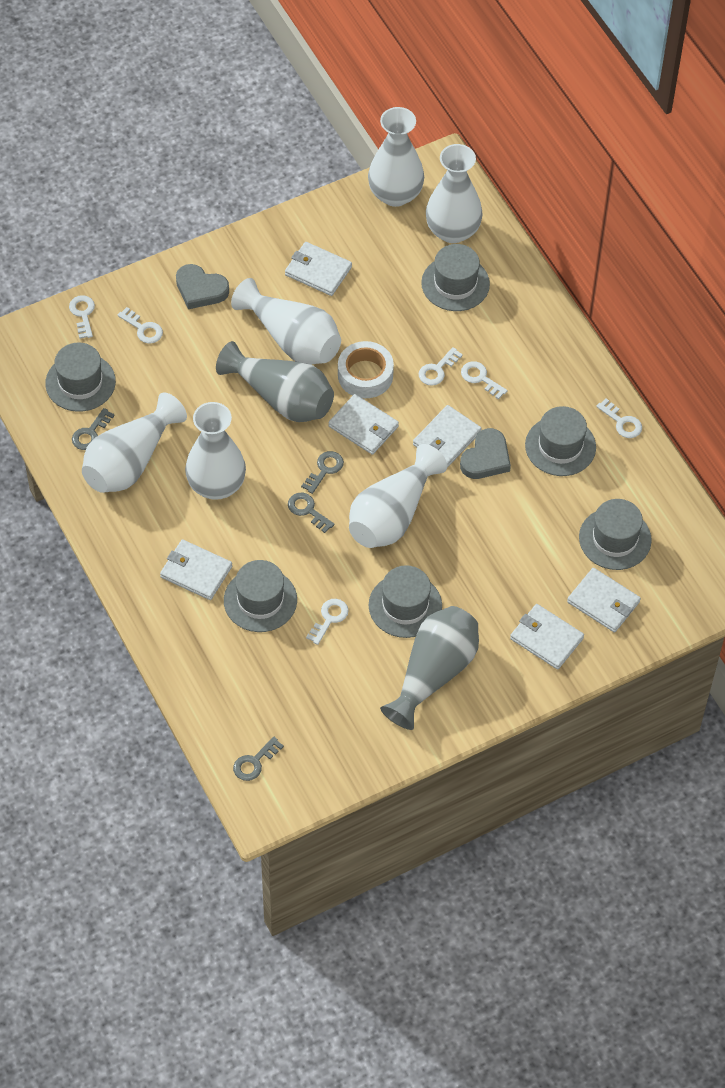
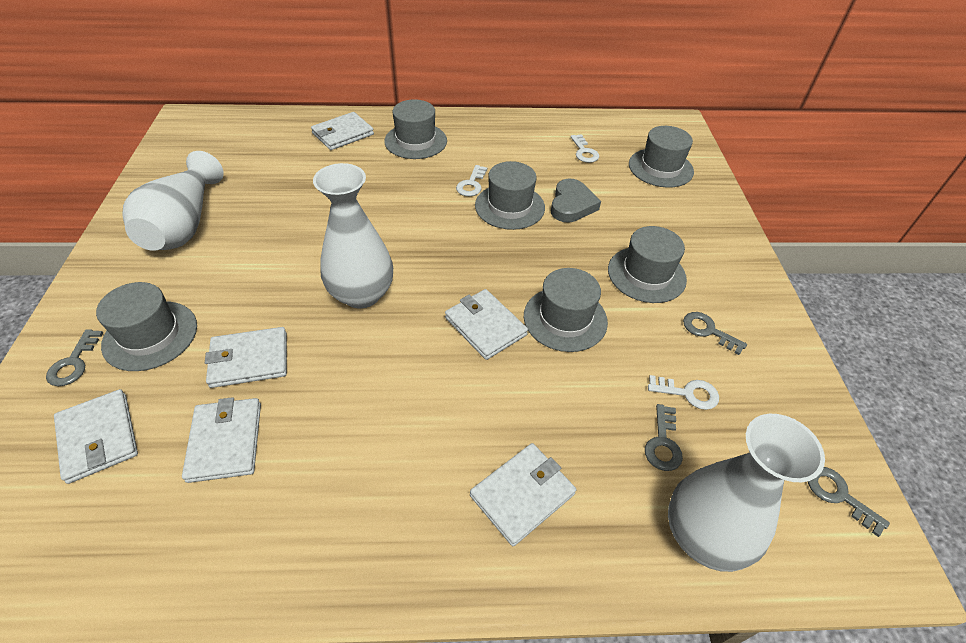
grey heart: 2 -> 1
grey vase: 2 -> 0
white key: 6 -> 3
white tape: 1 -> 0
white vase: 6 -> 3

